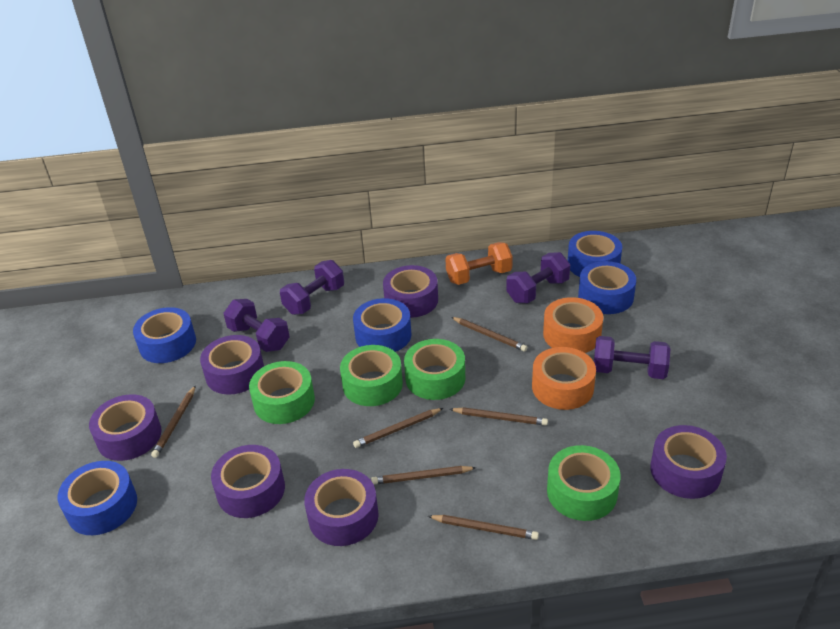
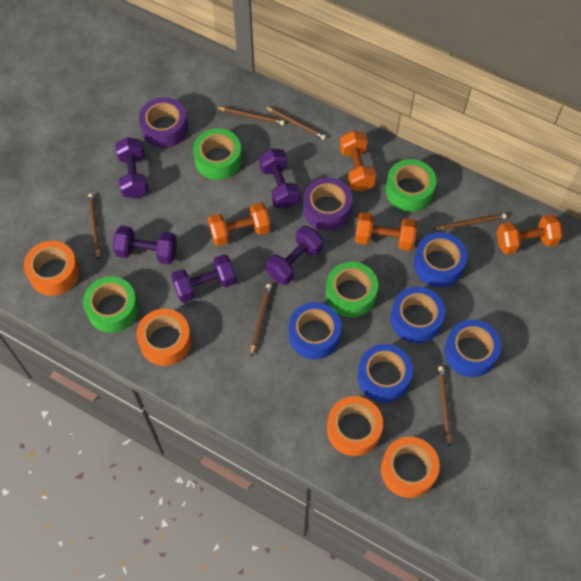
orange dumbbell: 1 -> 4
orange tape: 2 -> 4
purple dumbbell: 4 -> 5
purple tape: 6 -> 2

